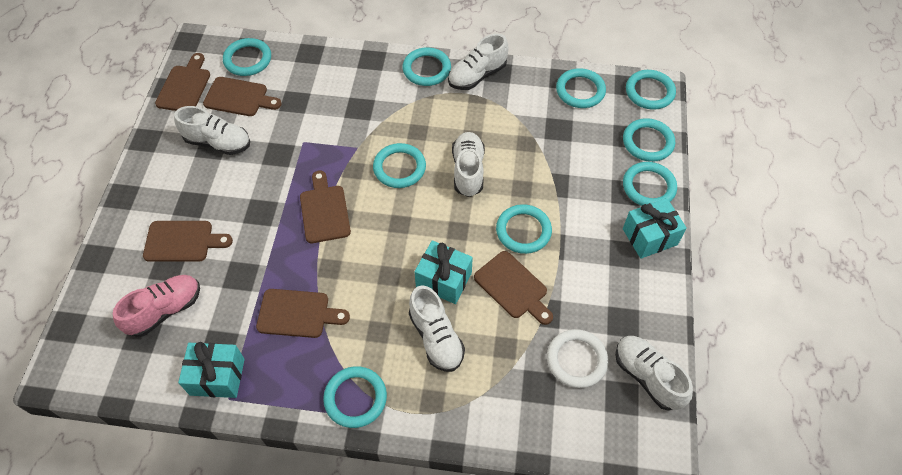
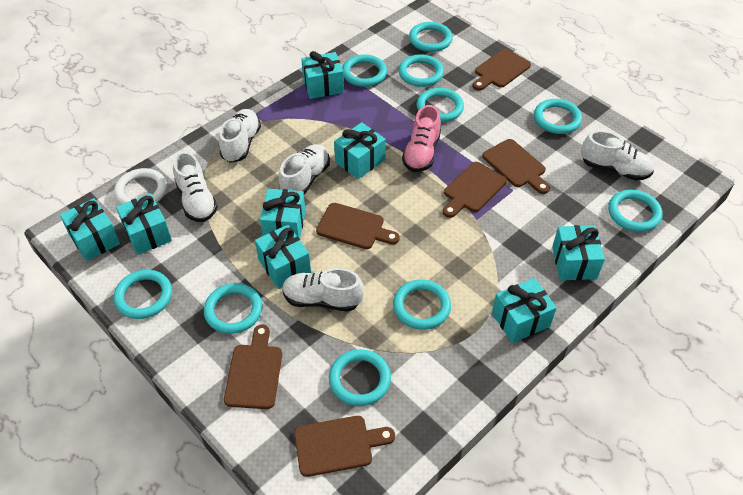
turquoise gift: 3 -> 8
turquoise ring: 9 -> 10

